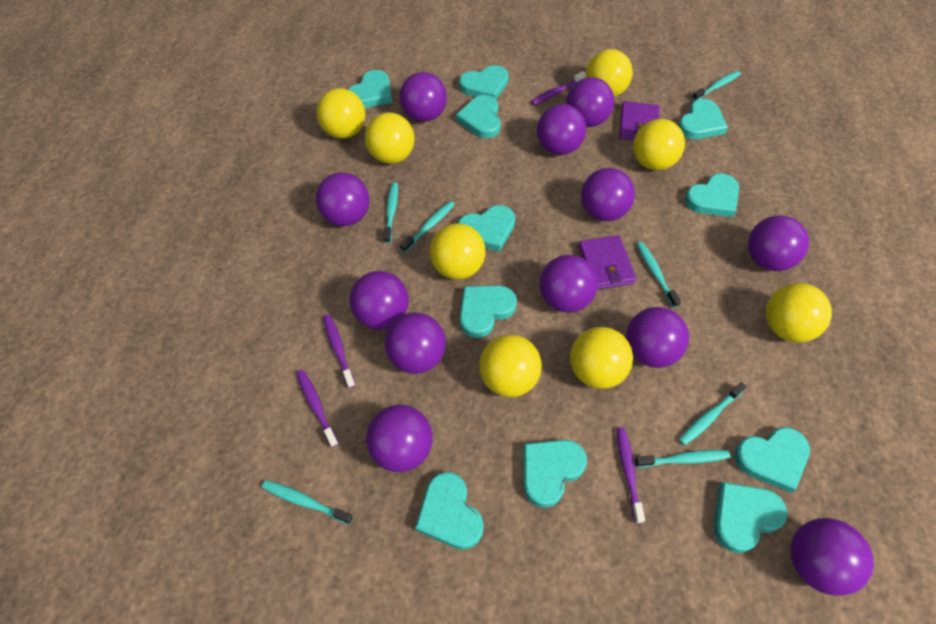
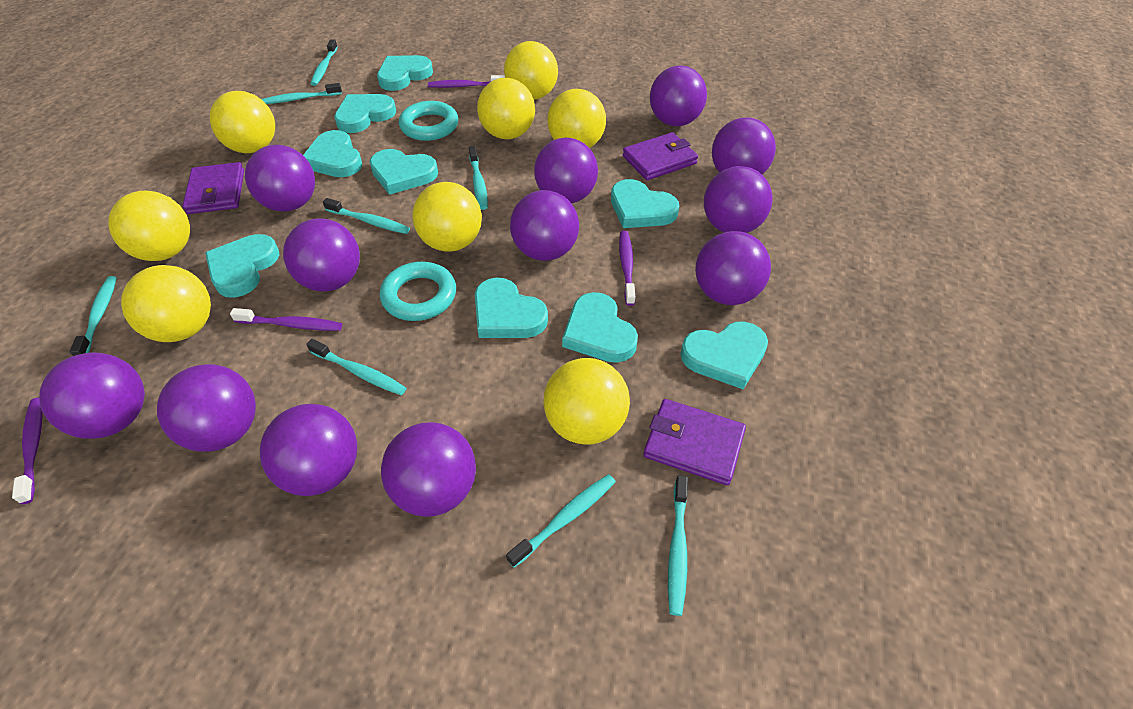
purple wallet: 2 -> 3
turquoise heart: 11 -> 9
turquoise ring: 0 -> 2
turquoise toothbrush: 7 -> 8

